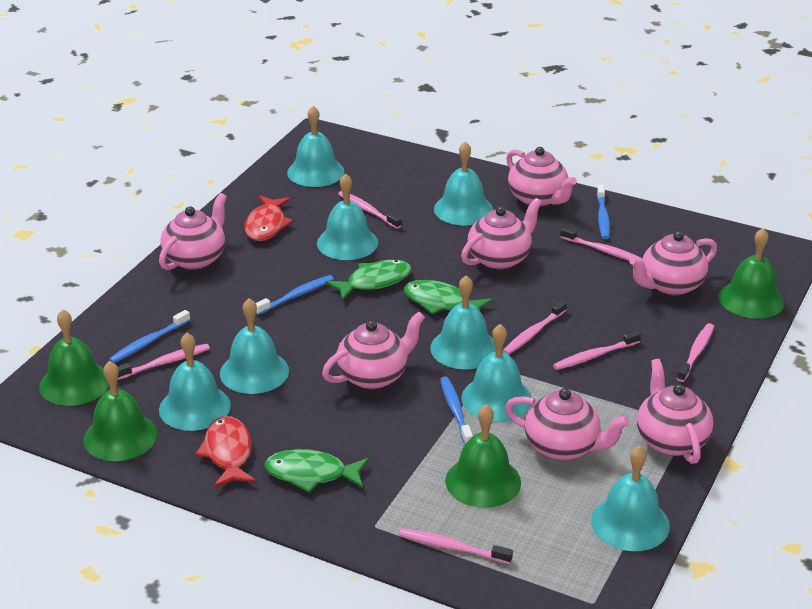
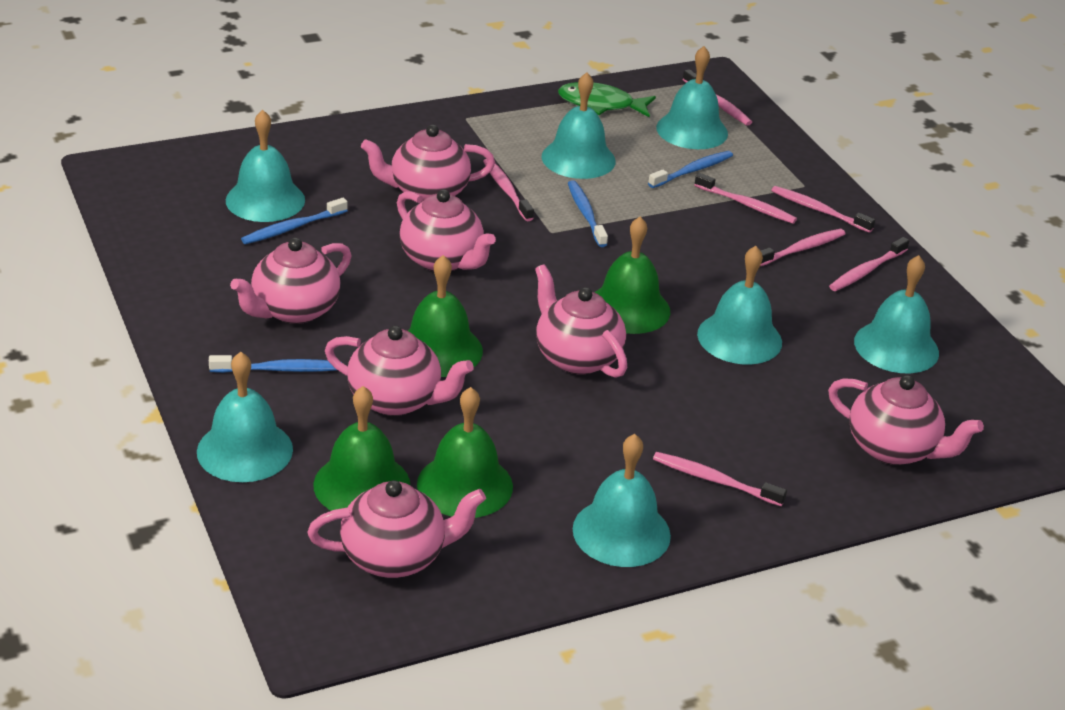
green fish: 3 -> 1
red fish: 2 -> 0
turquoise bell: 8 -> 7

